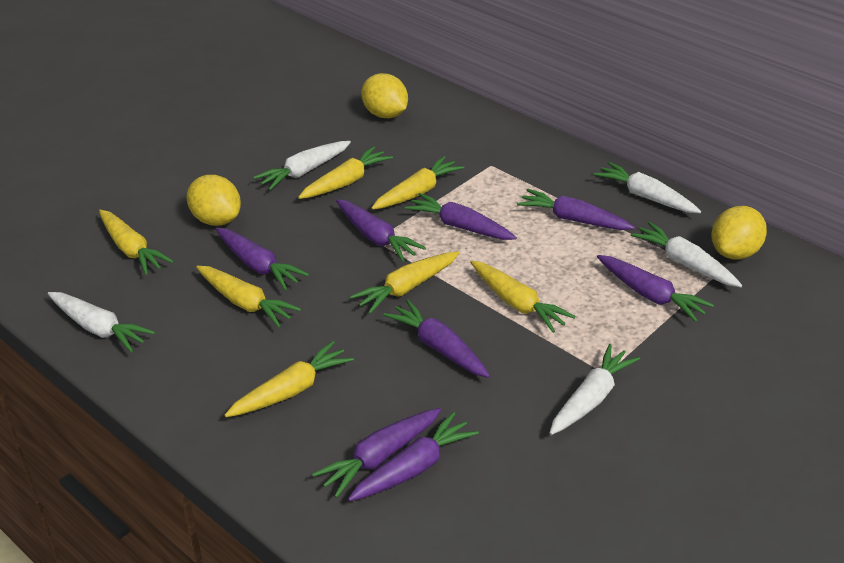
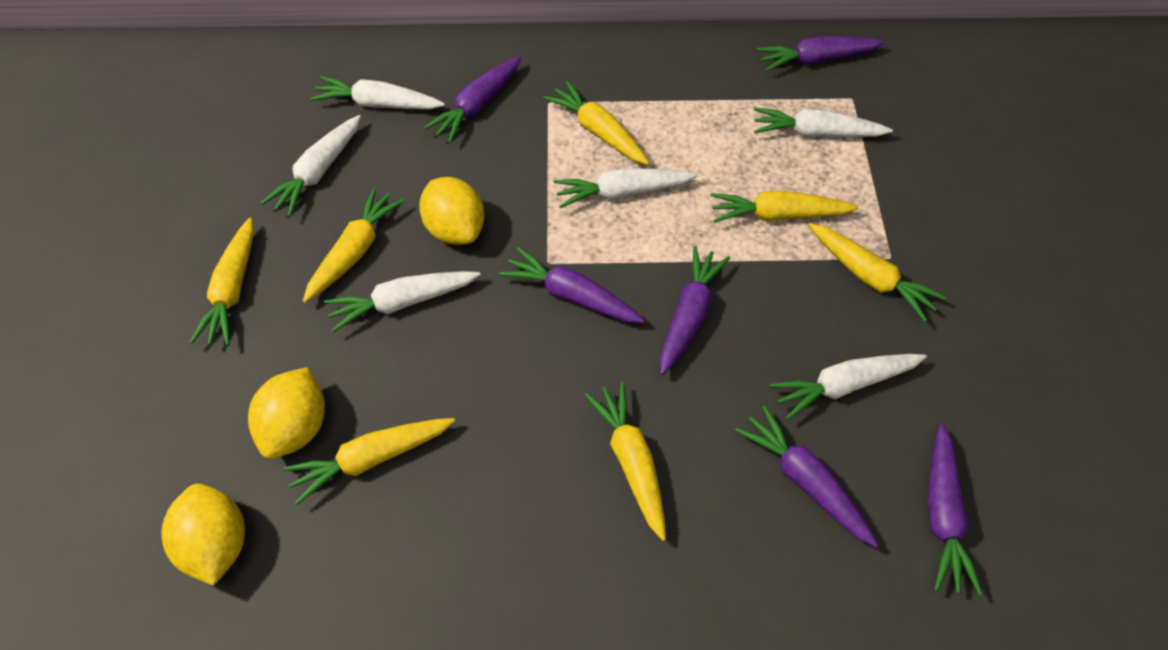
purple carrot: 8 -> 6
white carrot: 5 -> 6

